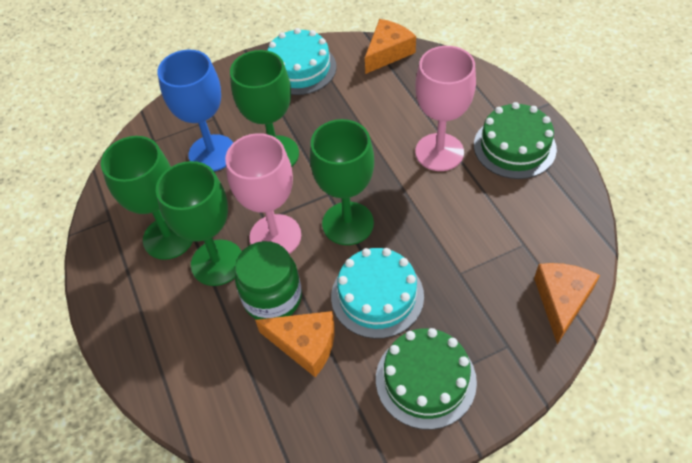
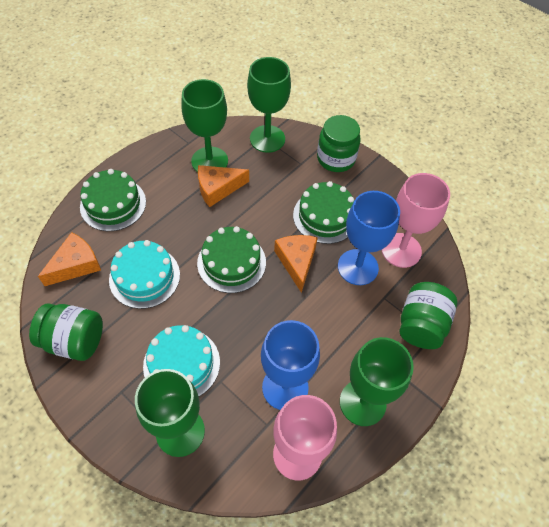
blue goblet: 1 -> 2
green cake: 2 -> 3
green jar: 1 -> 3

